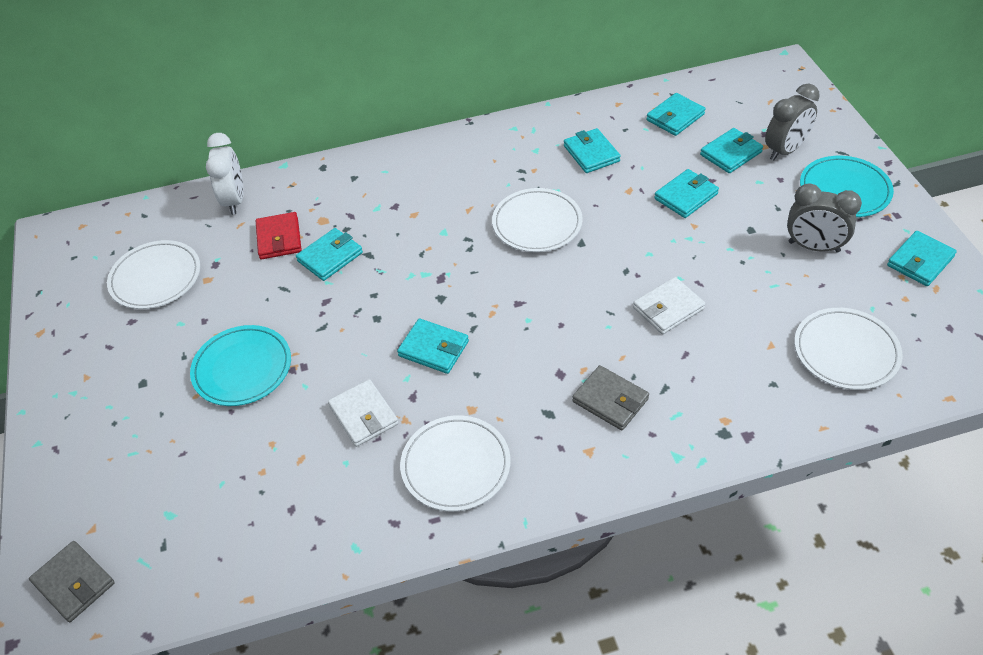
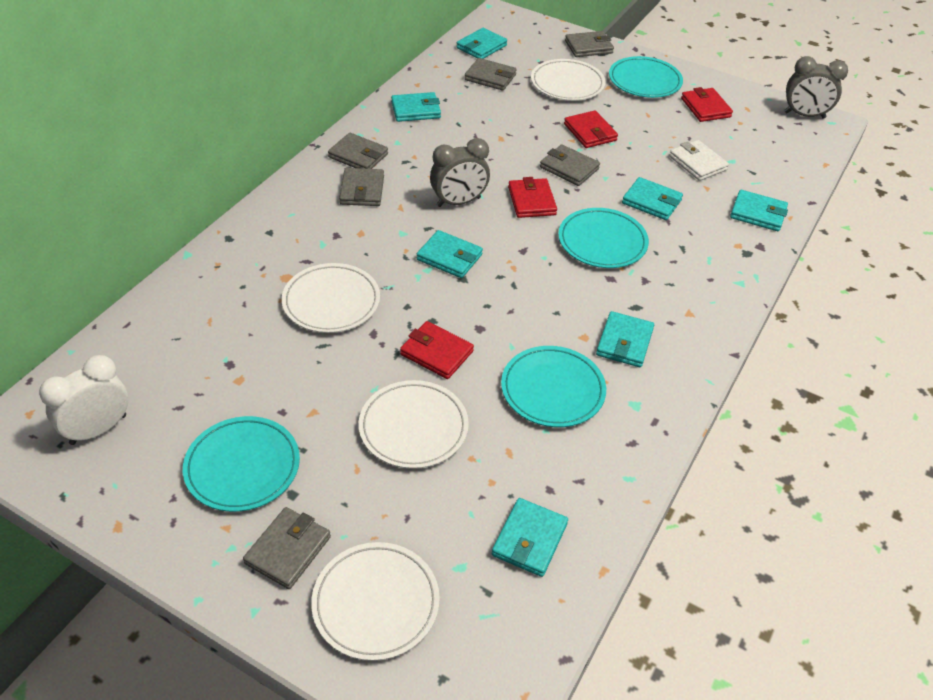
grey wallet: 2 -> 6
red wallet: 1 -> 4
turquoise plate: 2 -> 4
white wallet: 2 -> 1

